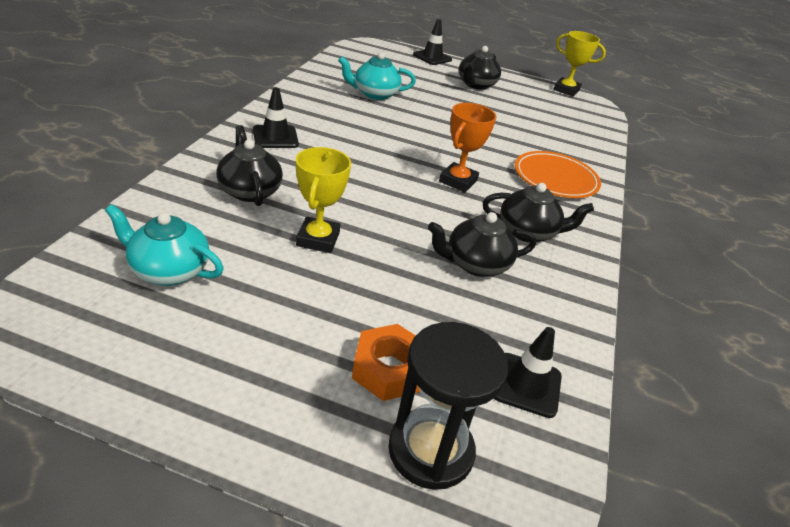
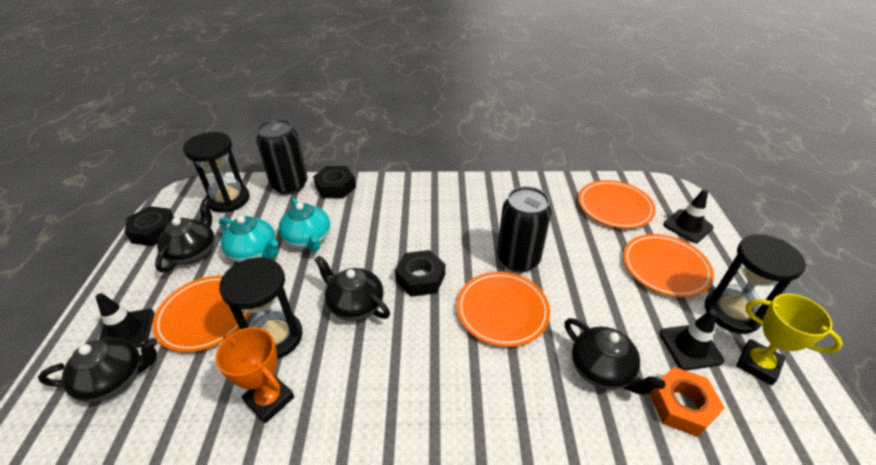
black can: 0 -> 2
black hourglass: 1 -> 3
black nut: 0 -> 3
orange plate: 1 -> 4
yellow trophy: 2 -> 1

